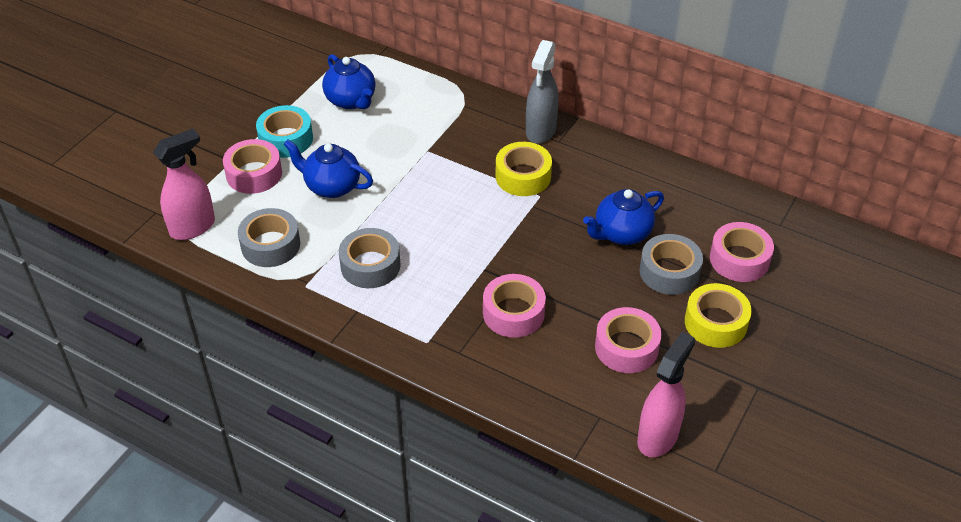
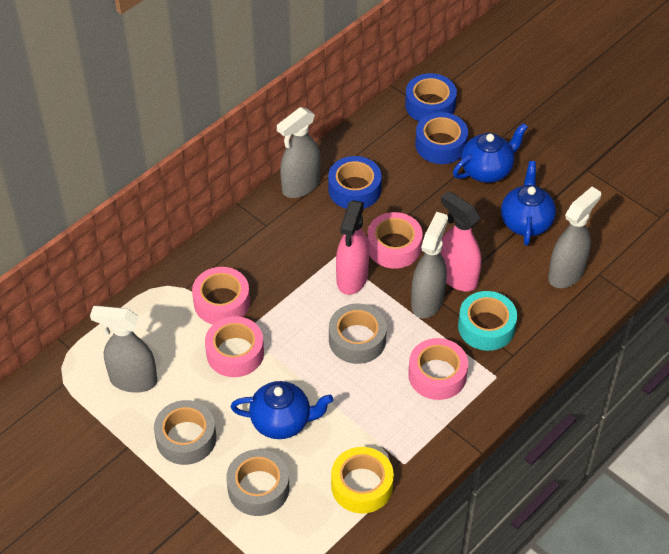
blue tape: 0 -> 3
grey spray bottle: 1 -> 4
yellow tape: 2 -> 1

